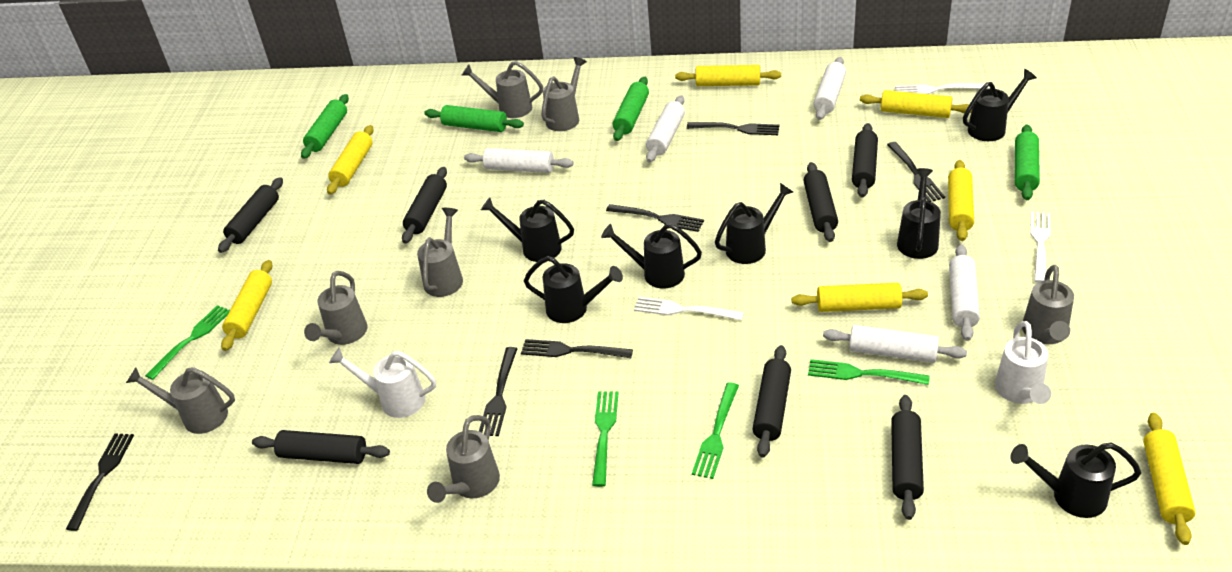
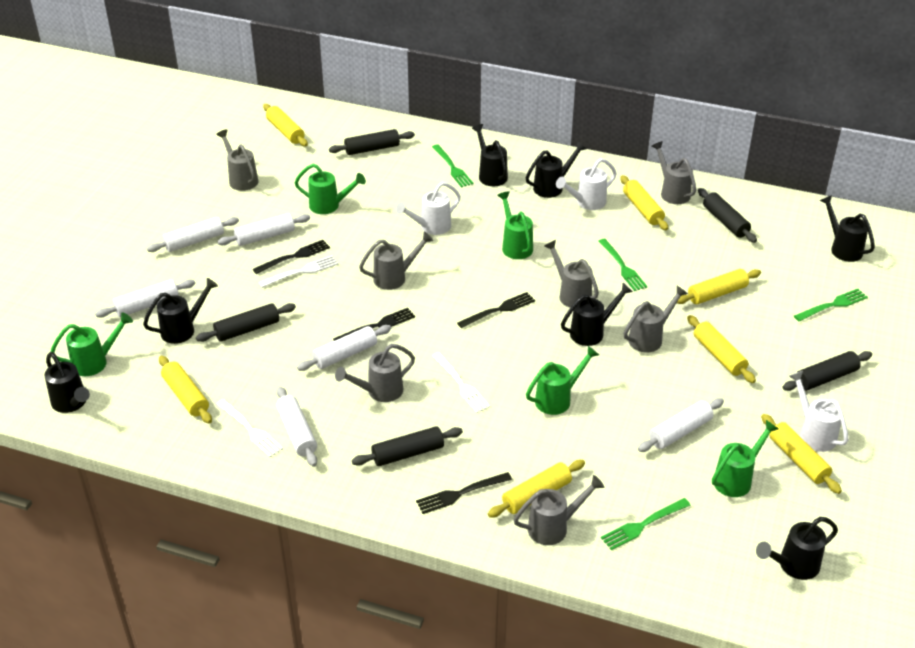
black fork: 6 -> 4
black rolling pin: 7 -> 5
green rolling pin: 4 -> 0
green watering can: 0 -> 5
white rolling pin: 5 -> 6
white watering can: 2 -> 3

